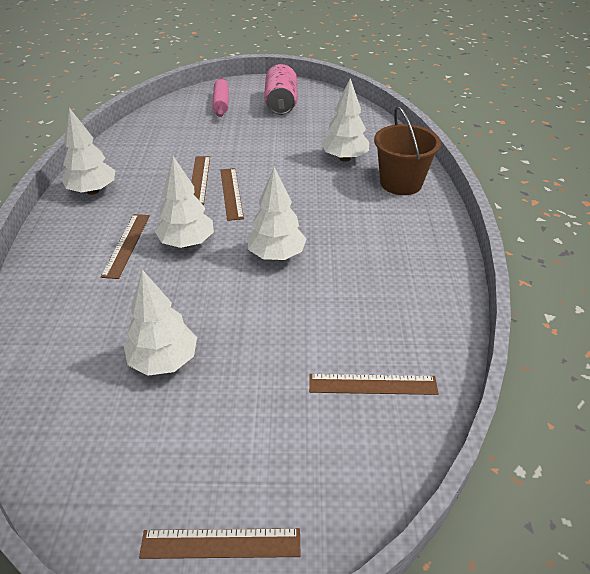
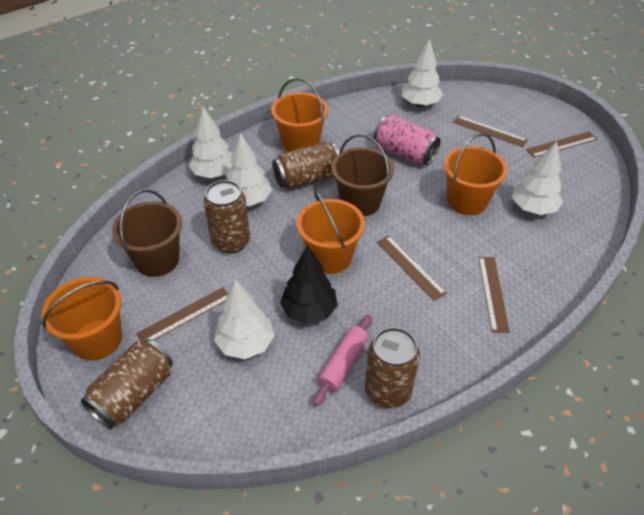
black tree: 0 -> 1
brown bucket: 1 -> 2
brown can: 0 -> 4
orange bucket: 0 -> 4

